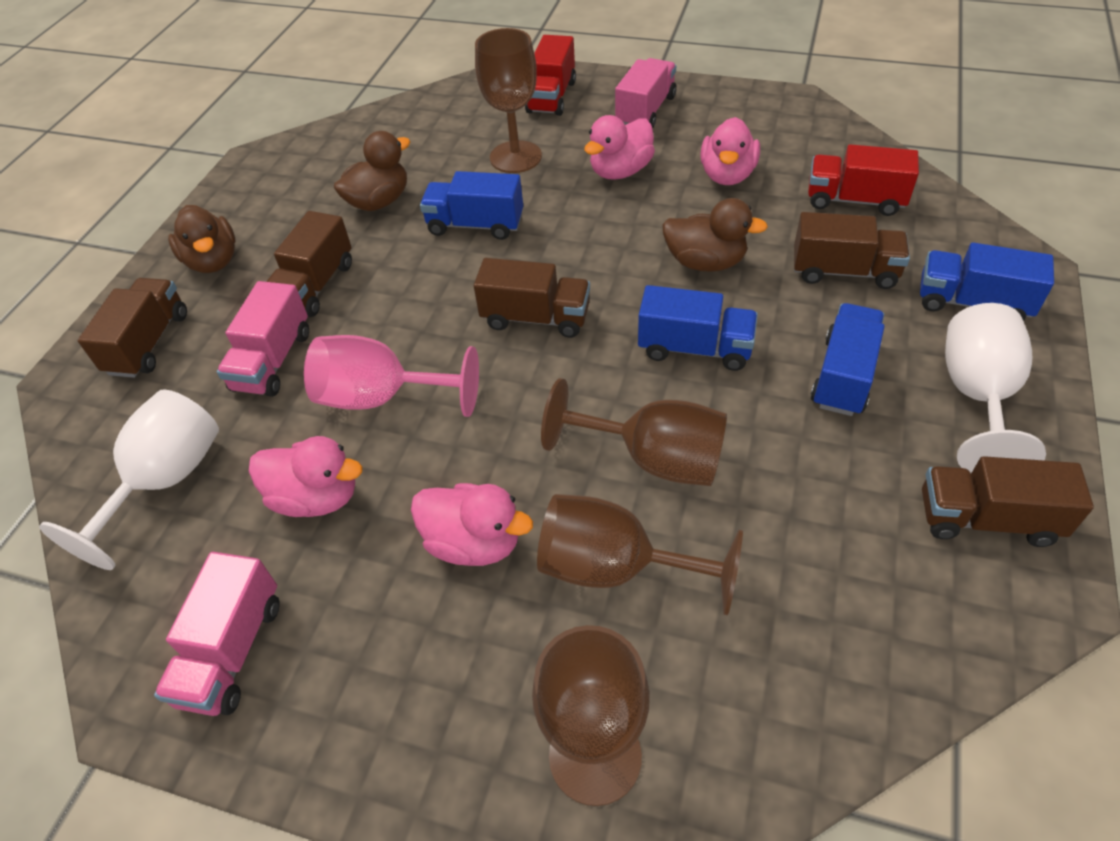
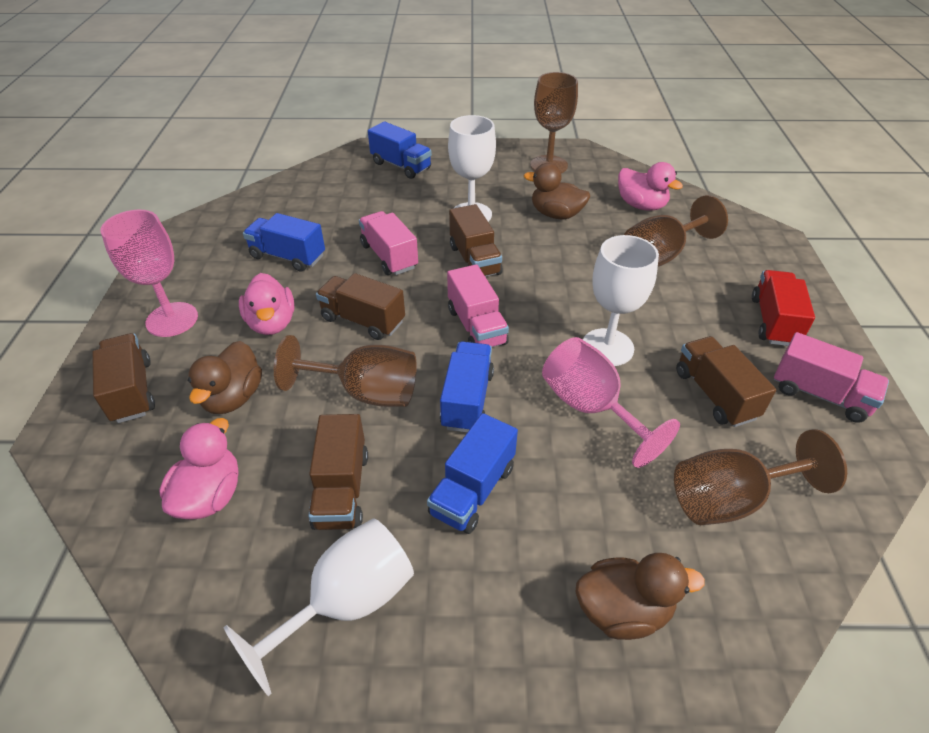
pink duck: 4 -> 3
pink goblet: 1 -> 2
red truck: 2 -> 1
white goblet: 2 -> 3

